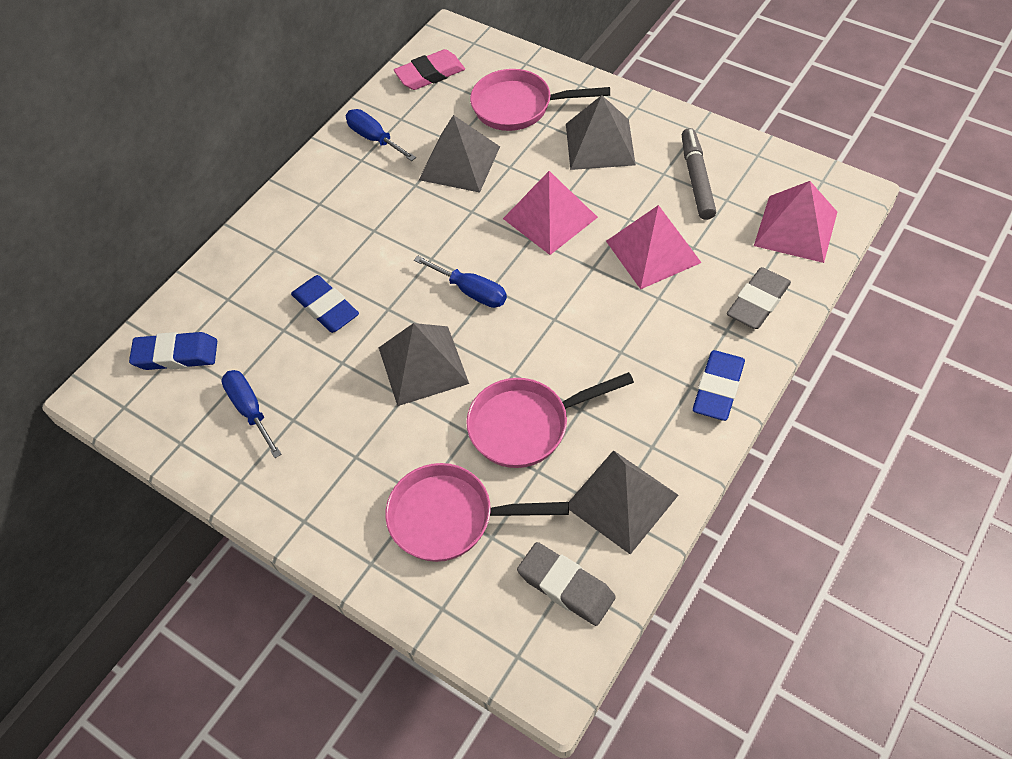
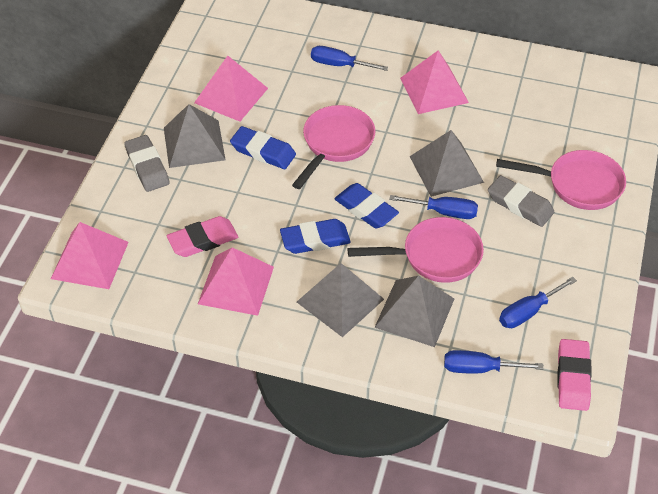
blue screwdriver: 3 -> 4
grey marker: 1 -> 0
pink eraser: 1 -> 2
pink pyramid: 3 -> 4

